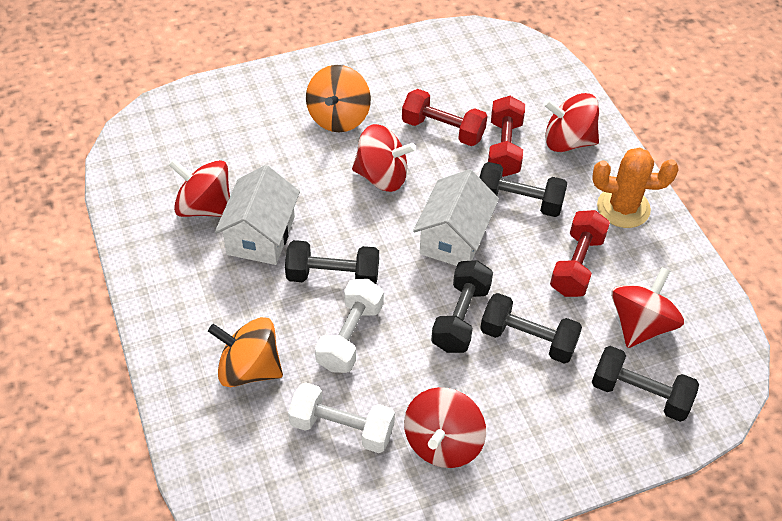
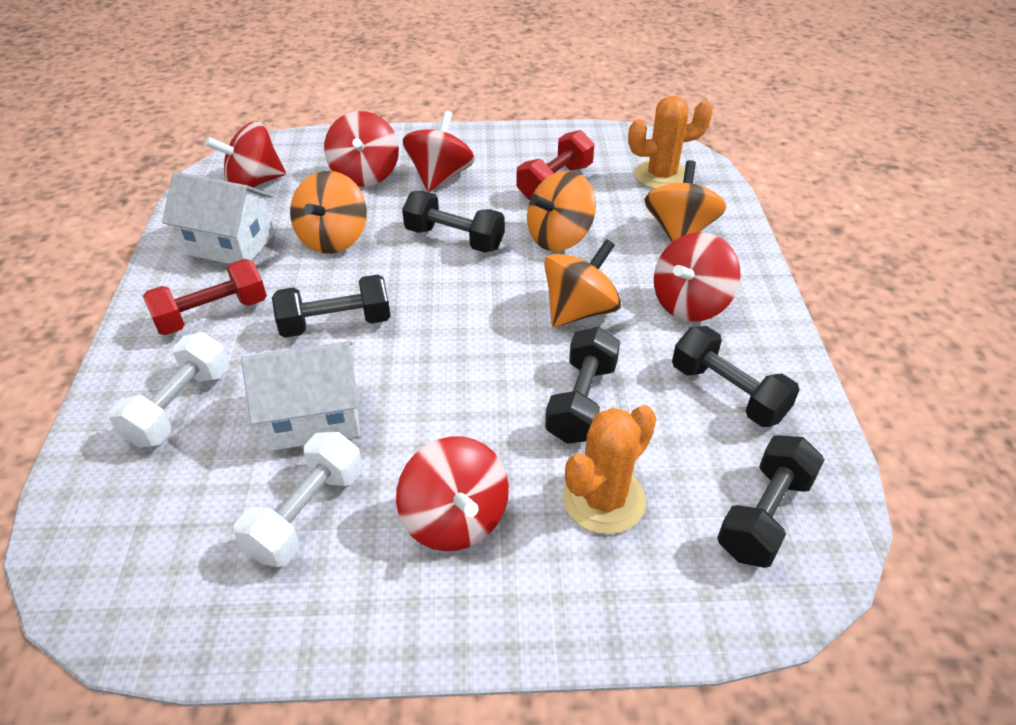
orange cactus: 1 -> 2
orange spinning top: 2 -> 4
red dumbbell: 3 -> 2

